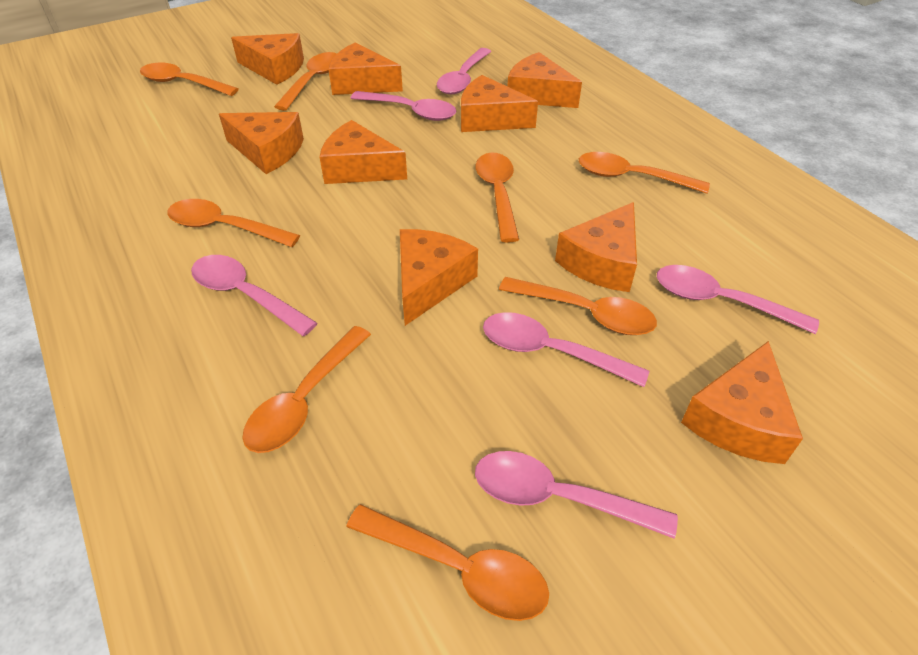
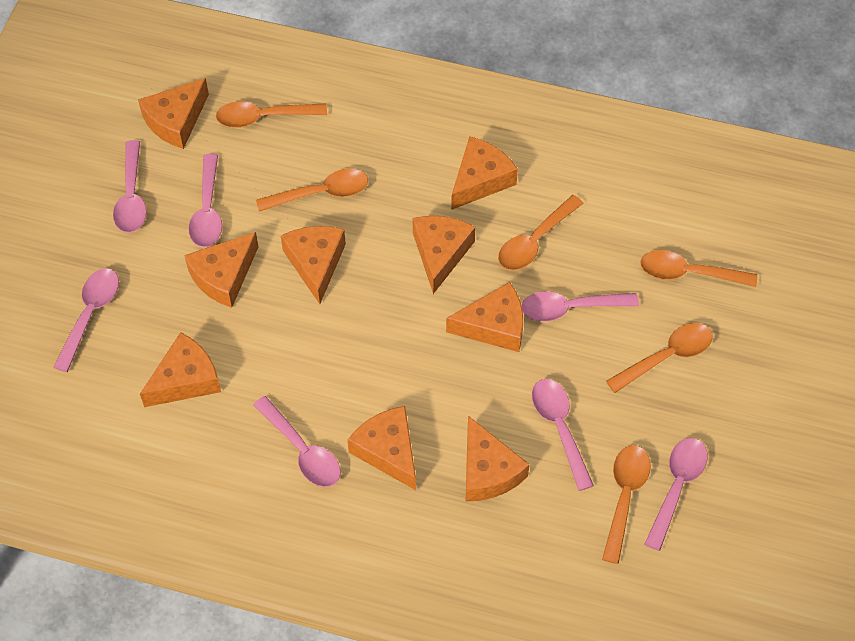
orange spoon: 8 -> 6
pink spoon: 6 -> 7

